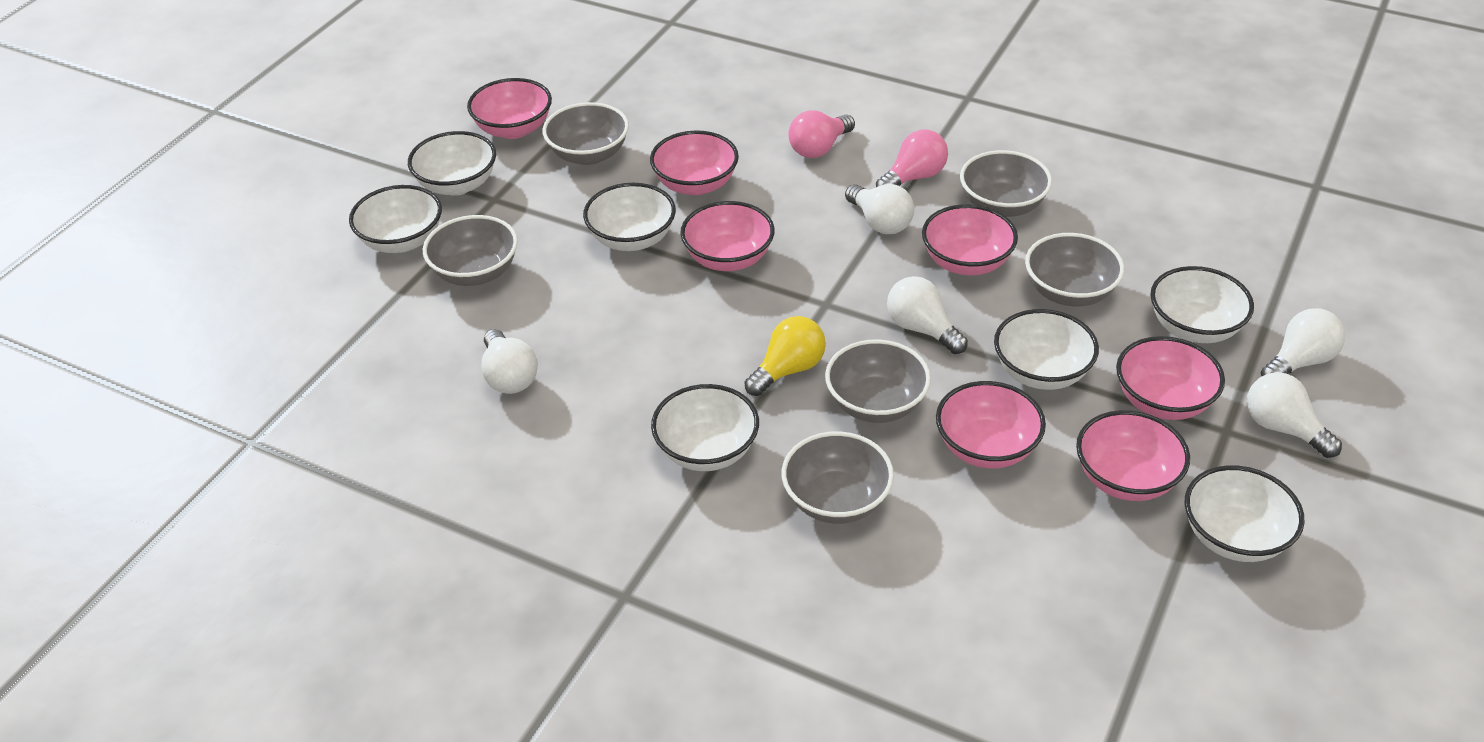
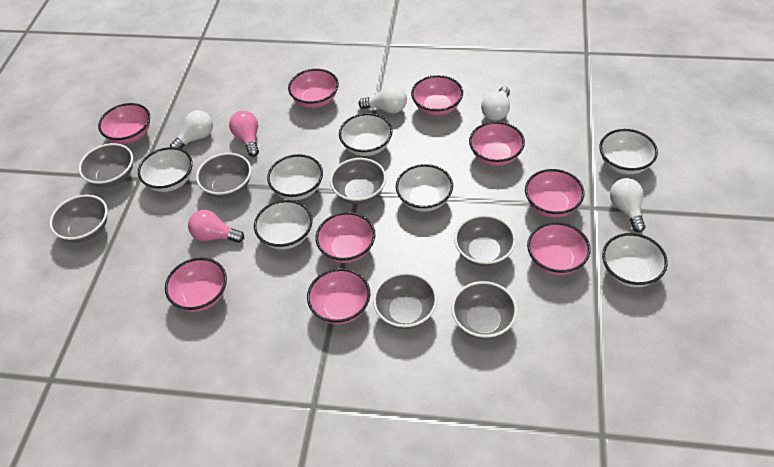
grey bowl: 6 -> 7
pink bowl: 7 -> 9
white light bulb: 5 -> 4
yellow light bulb: 1 -> 0

